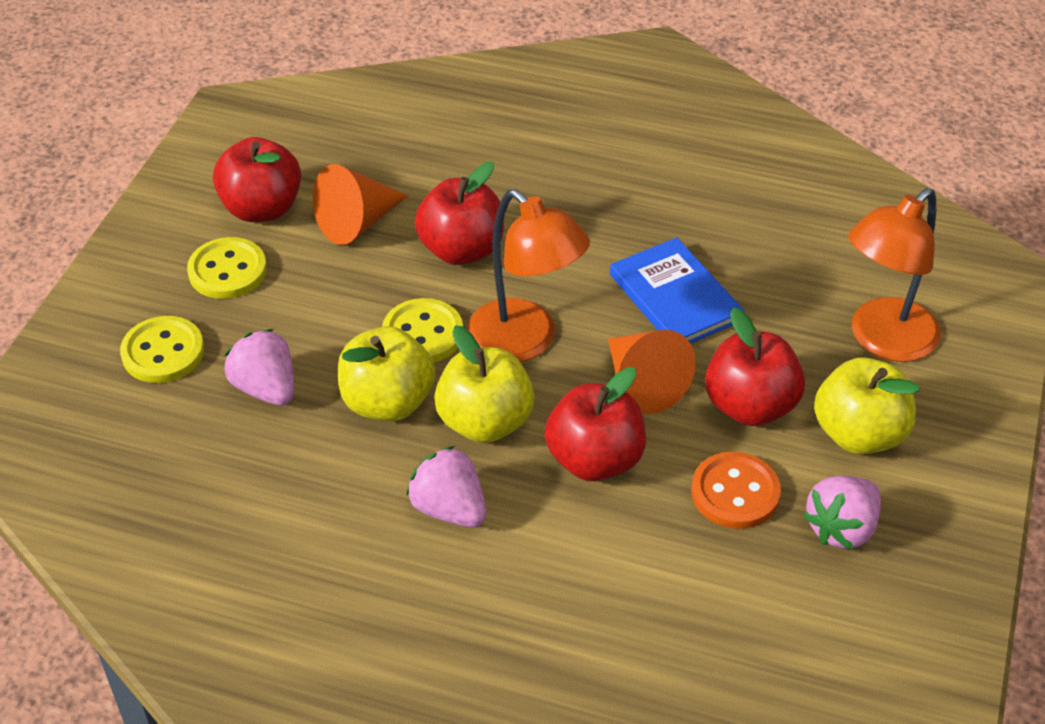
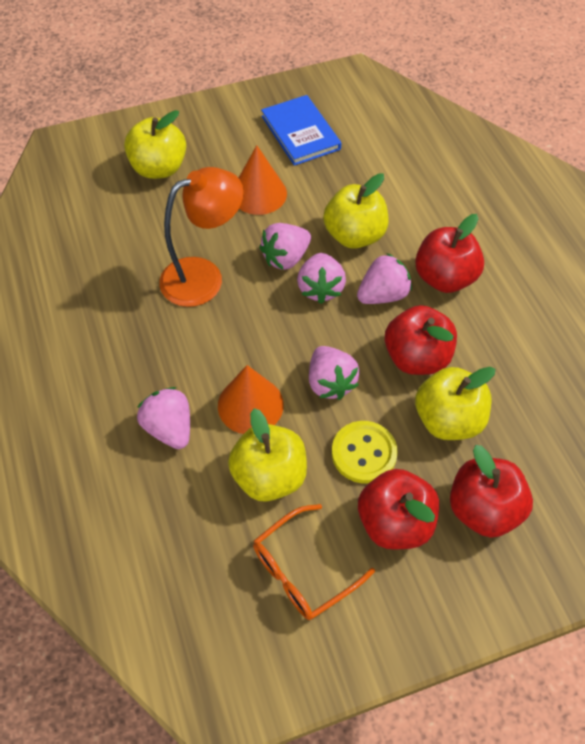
orange button: 1 -> 0
orange glasses: 0 -> 1
orange lamp: 2 -> 1
pink strawberry: 3 -> 5
yellow apple: 3 -> 4
yellow button: 3 -> 1

